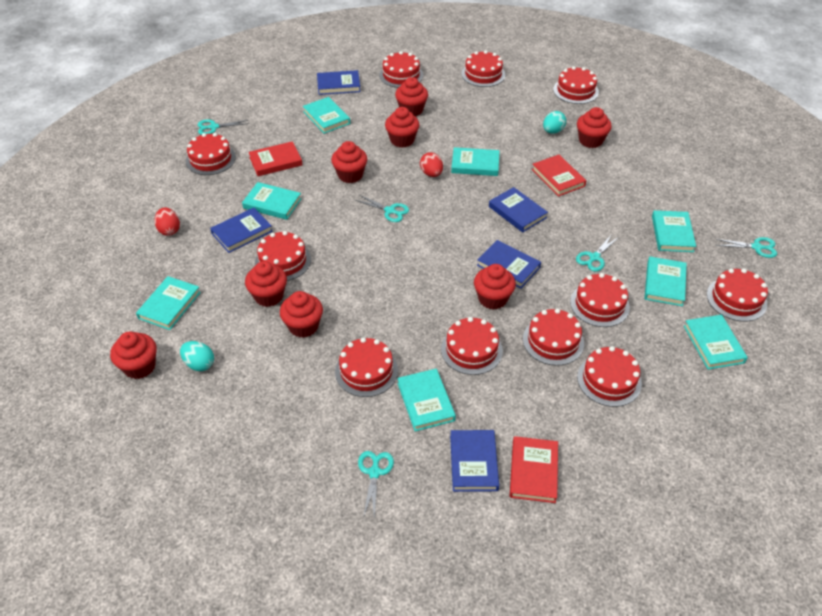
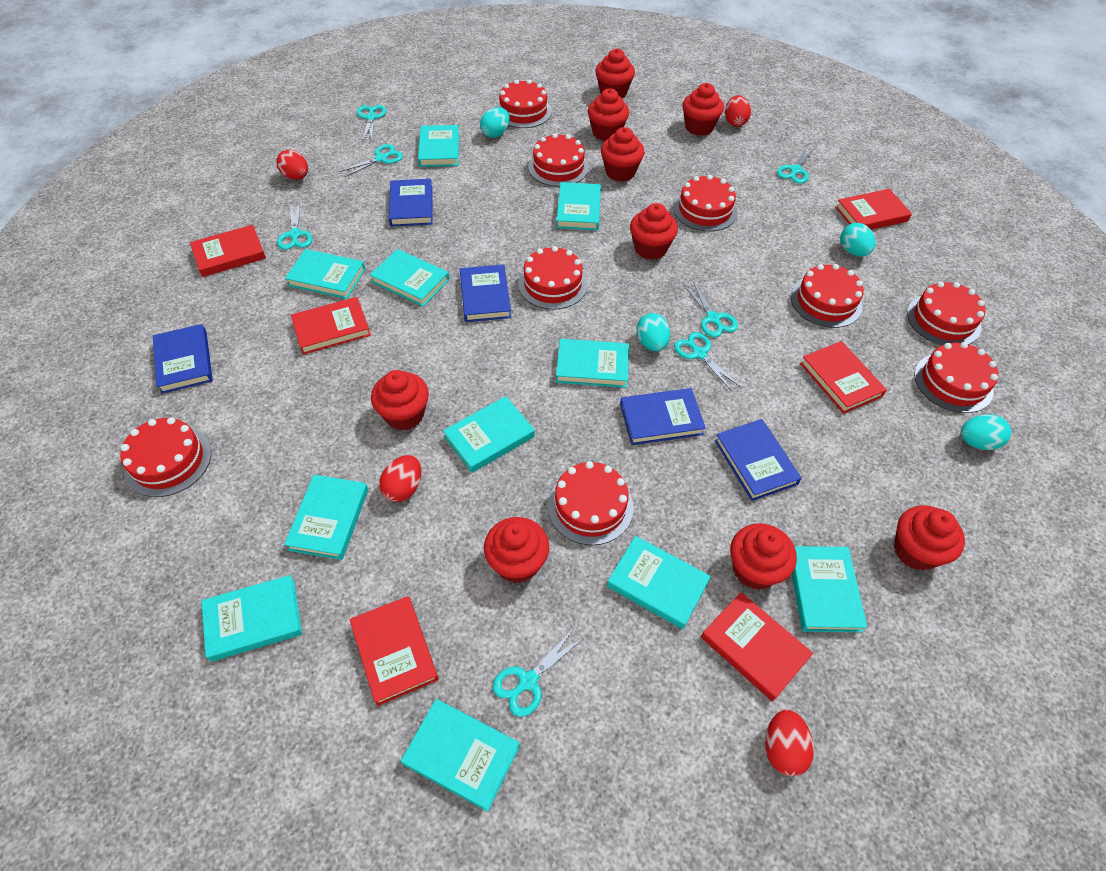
red book: 3 -> 6
red cake: 11 -> 9
red cupcake: 8 -> 9
red egg: 2 -> 4
turquoise book: 8 -> 11
turquoise egg: 2 -> 4
turquoise scissors: 5 -> 7

